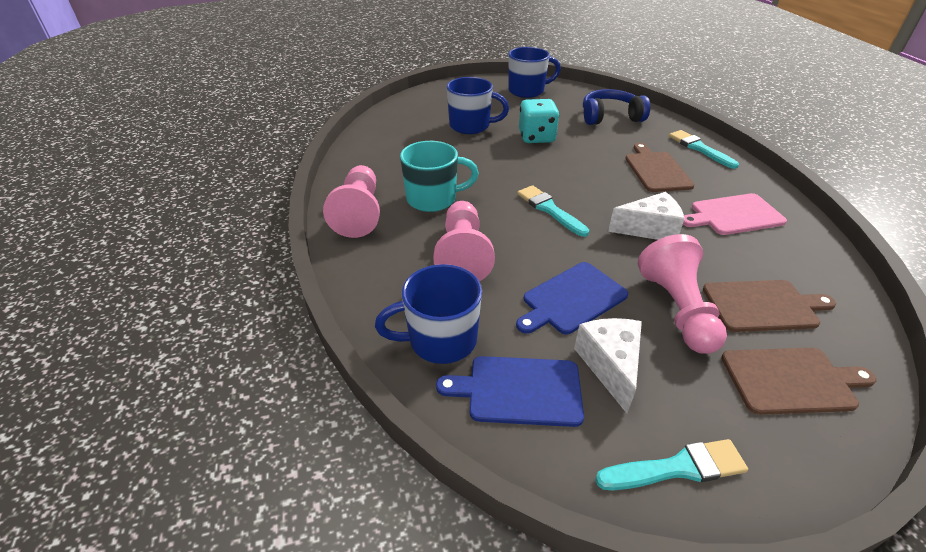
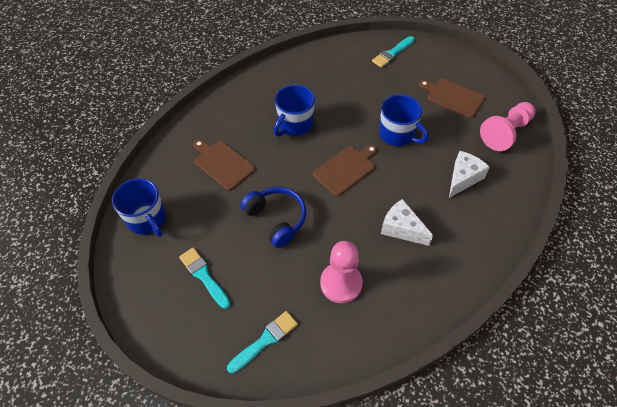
blue cutting board: 2 -> 0
pink cutting board: 1 -> 0
pink pawn: 3 -> 2
turquoise dice: 1 -> 0
turquoise mug: 1 -> 0

